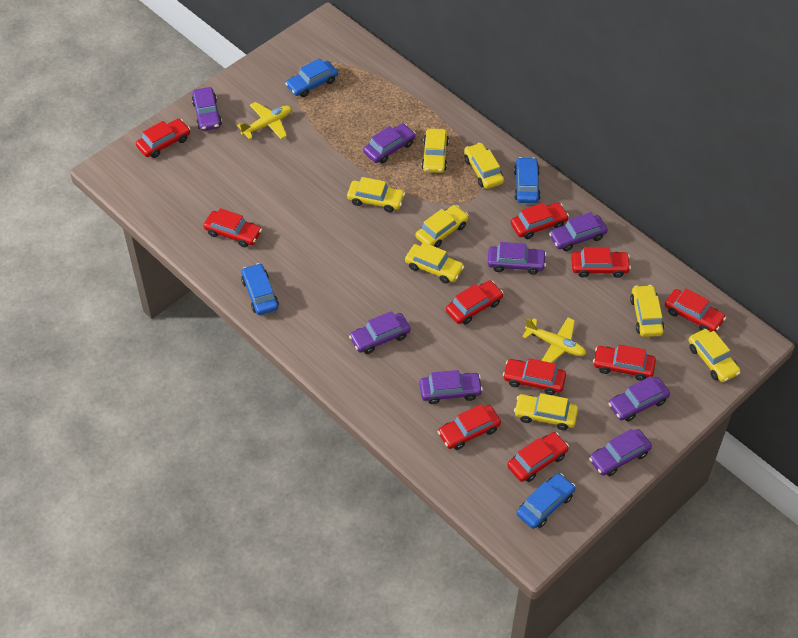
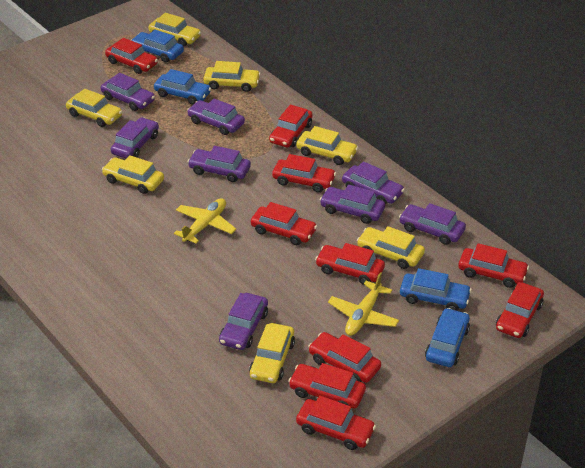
yellow car: 8 -> 7

